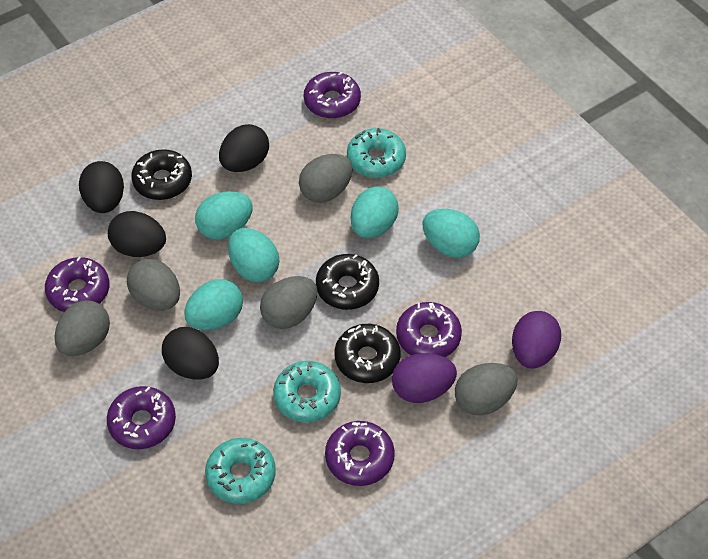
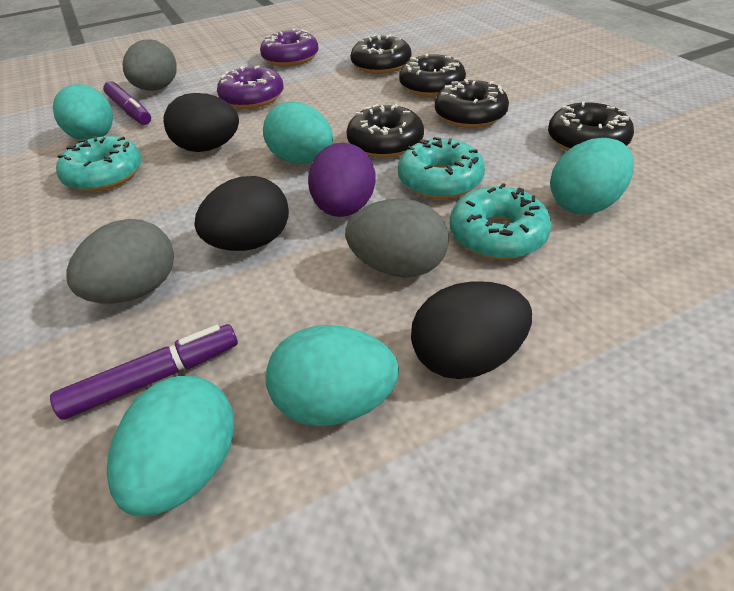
black donut: 3 -> 5
black egg: 4 -> 3
grey egg: 5 -> 3
purple donut: 5 -> 2
purple egg: 2 -> 1
purple marker: 0 -> 2

